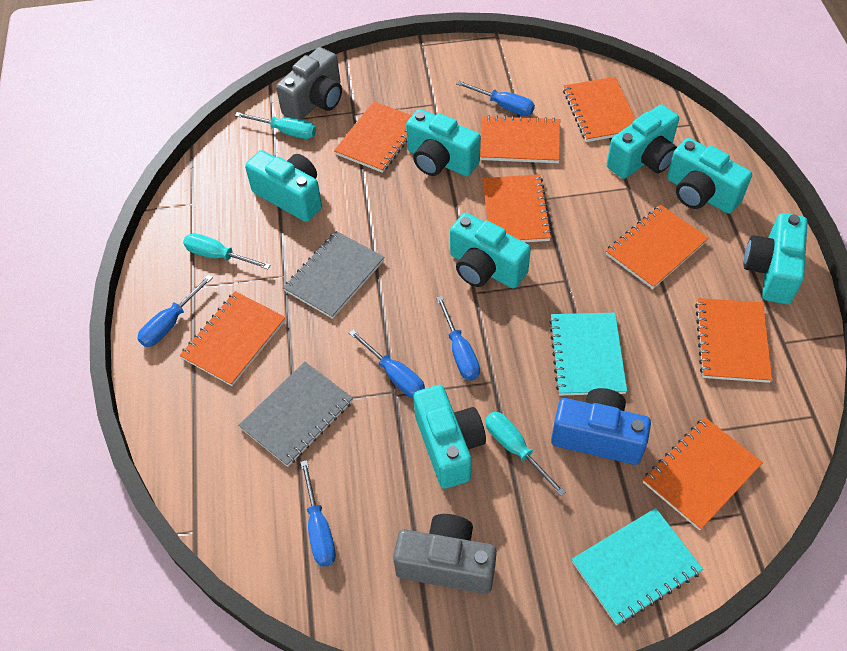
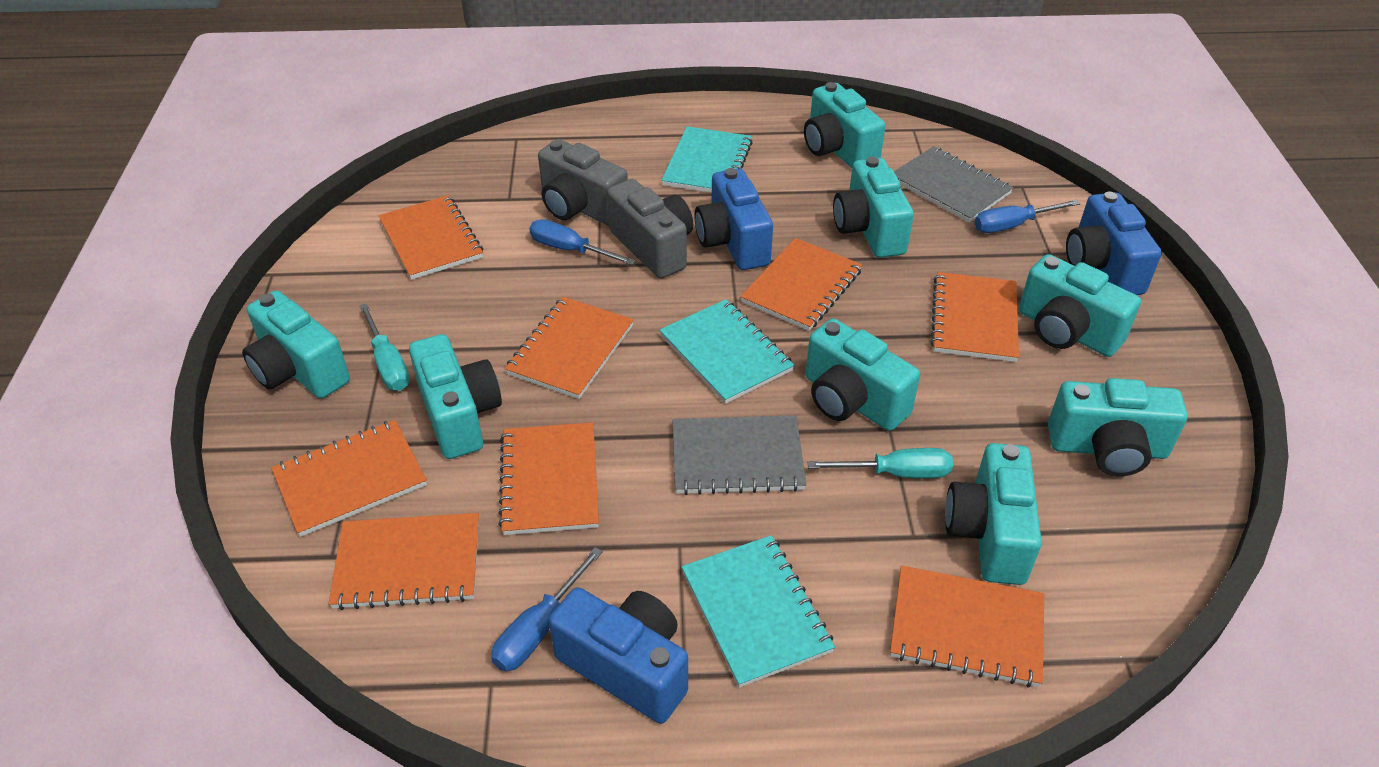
blue camera: 1 -> 3
blue screwdriver: 5 -> 3
turquoise camera: 7 -> 8
turquoise notebook: 2 -> 3
turquoise screwdriver: 3 -> 2

